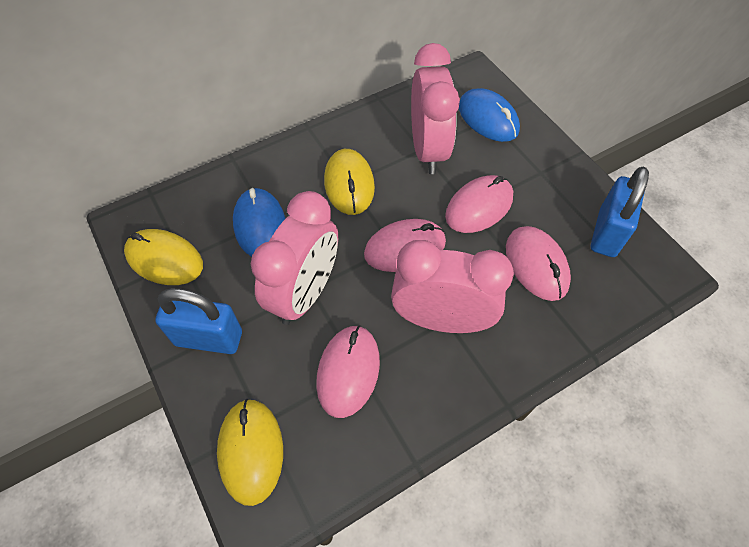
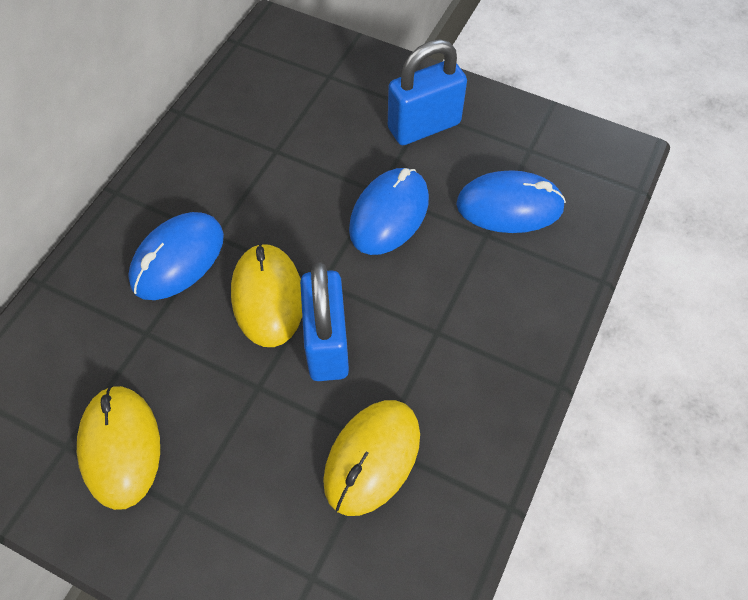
blue mouse: 2 -> 3
pink clock: 3 -> 0
pink mouse: 4 -> 0

